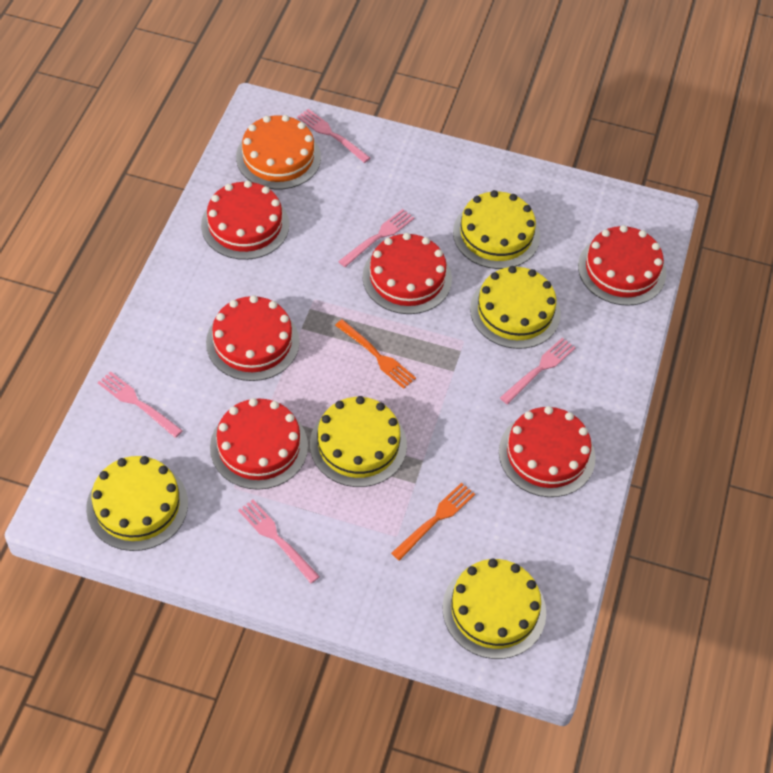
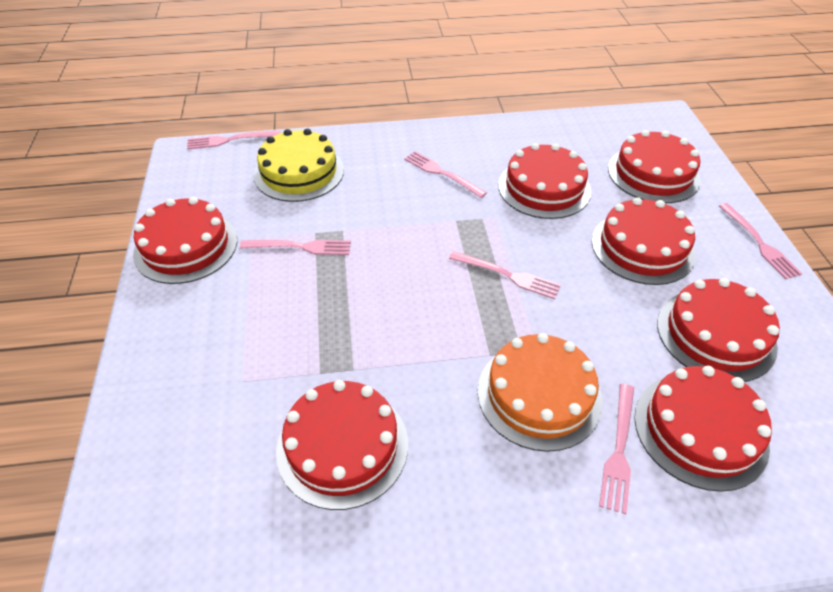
orange fork: 2 -> 0
pink fork: 5 -> 6
red cake: 6 -> 7
yellow cake: 5 -> 1

